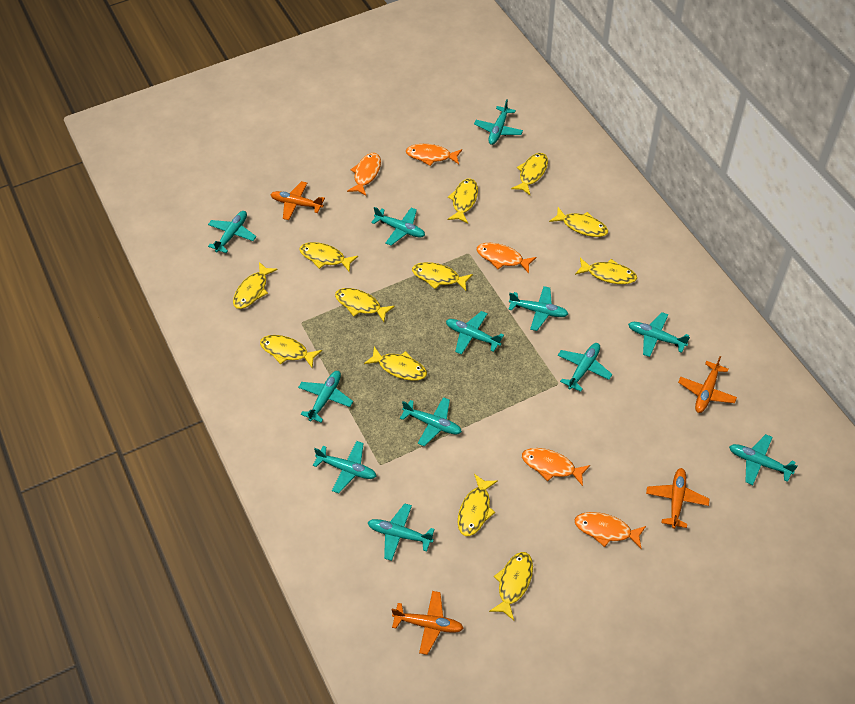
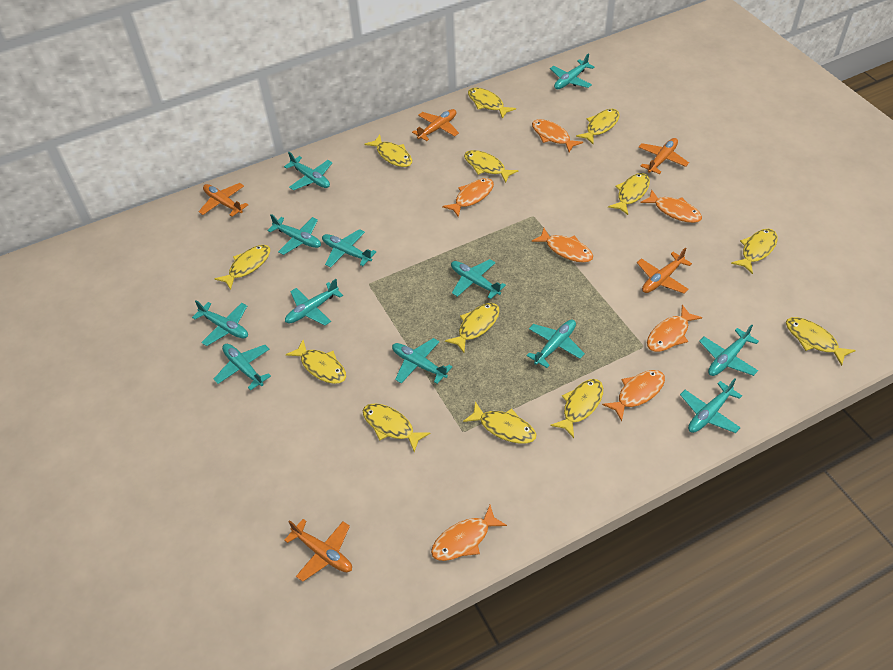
orange fish: 5 -> 7
orange plane: 4 -> 5
yellow fish: 12 -> 13

